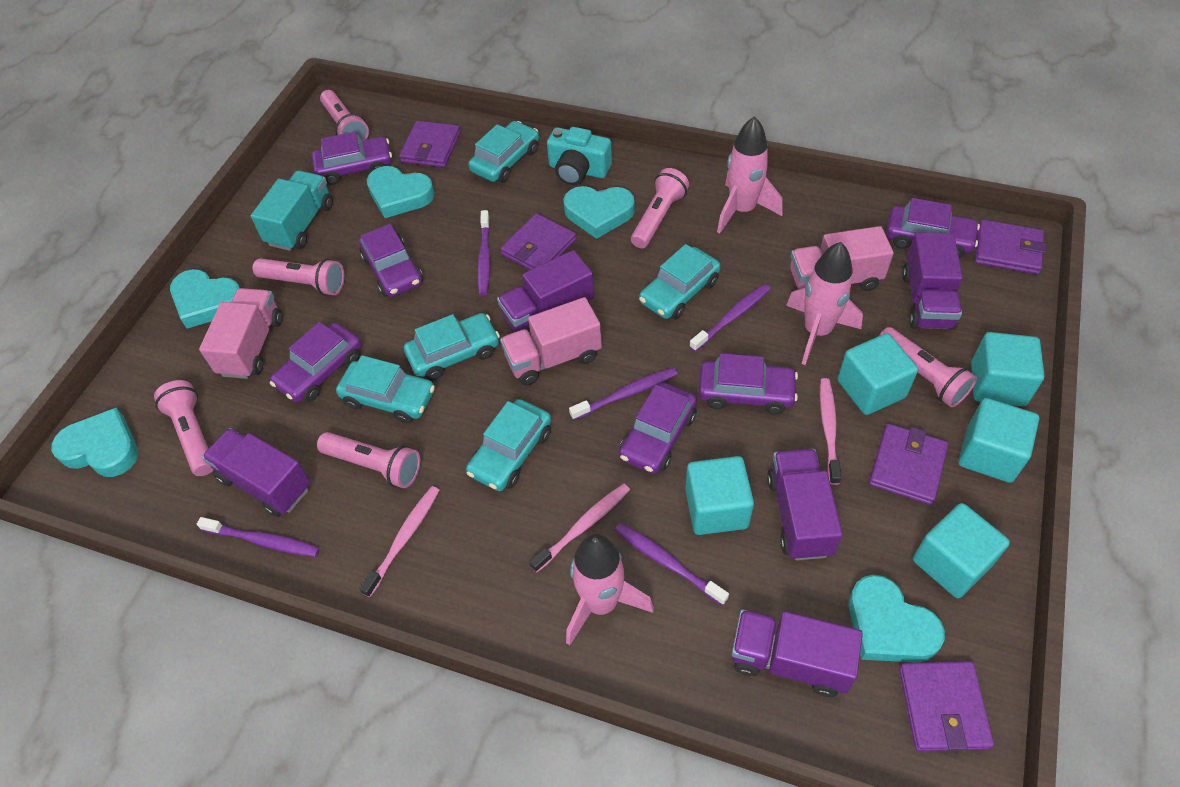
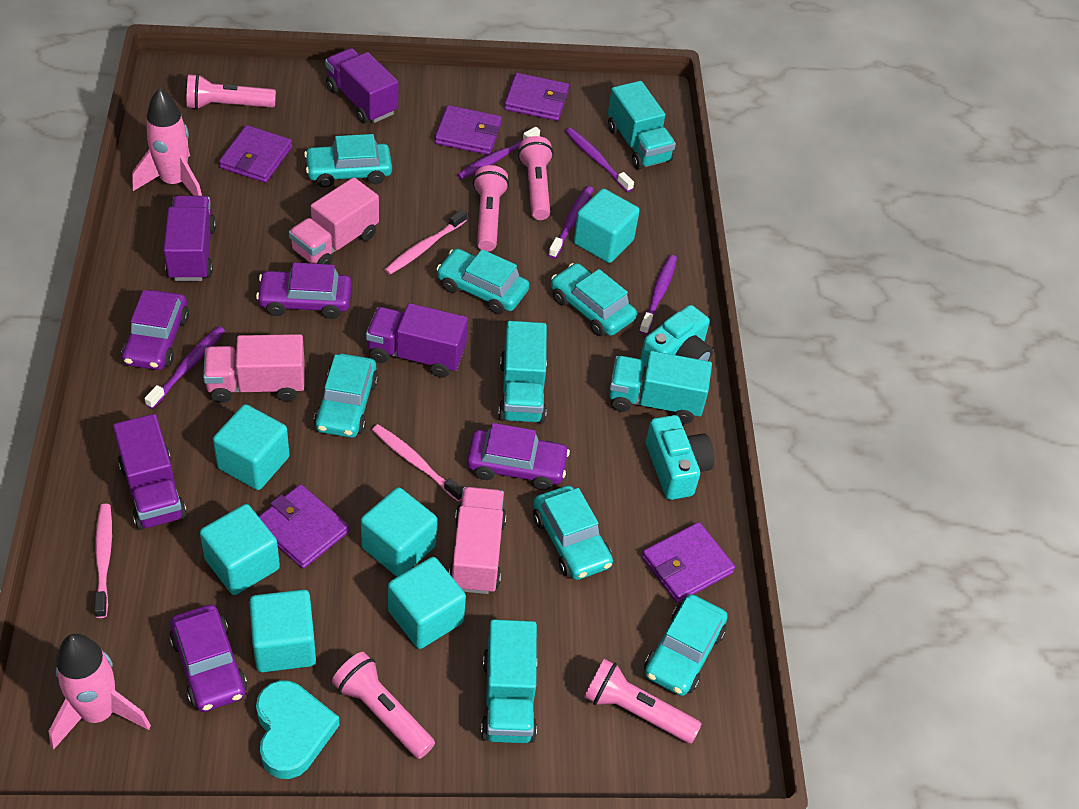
pink flashlight: 6 -> 5
pink rocket: 3 -> 2
purple car: 6 -> 4
purple truck: 5 -> 4
turquoise camera: 1 -> 2
turquoise car: 5 -> 6
turquoise cube: 5 -> 6
turquoise heart: 5 -> 1
turquoise truck: 1 -> 4

